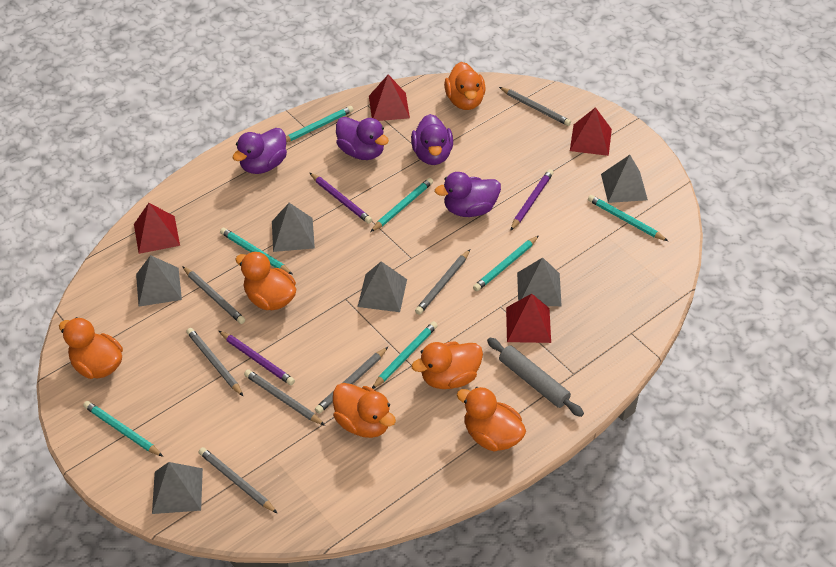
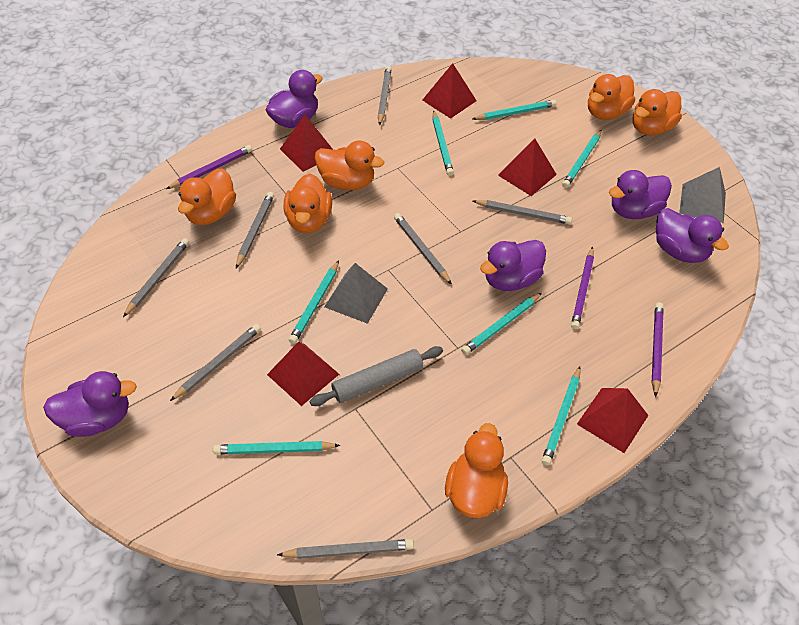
grey pyramid: 6 -> 2
purple duck: 4 -> 5
red pyramid: 4 -> 5

